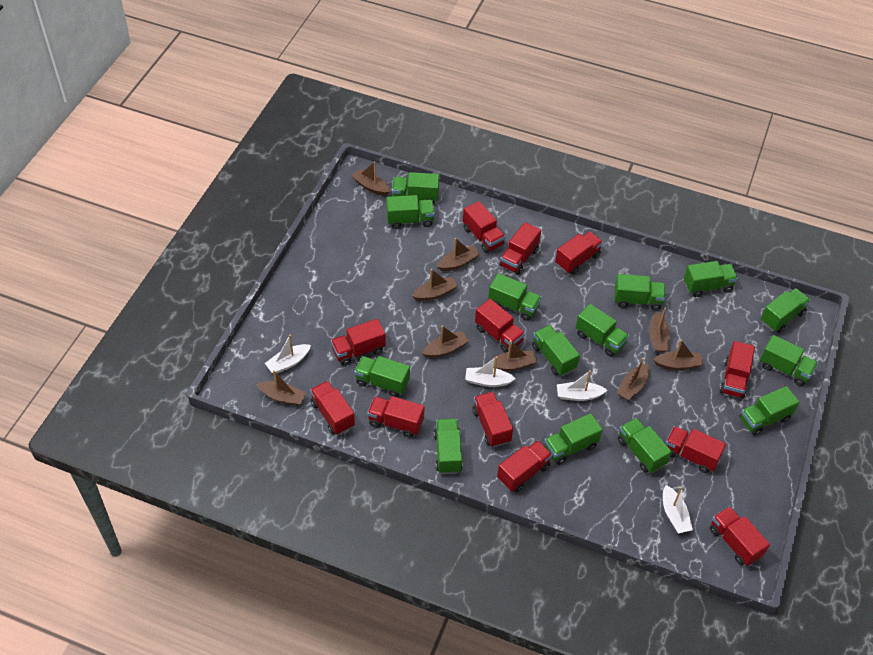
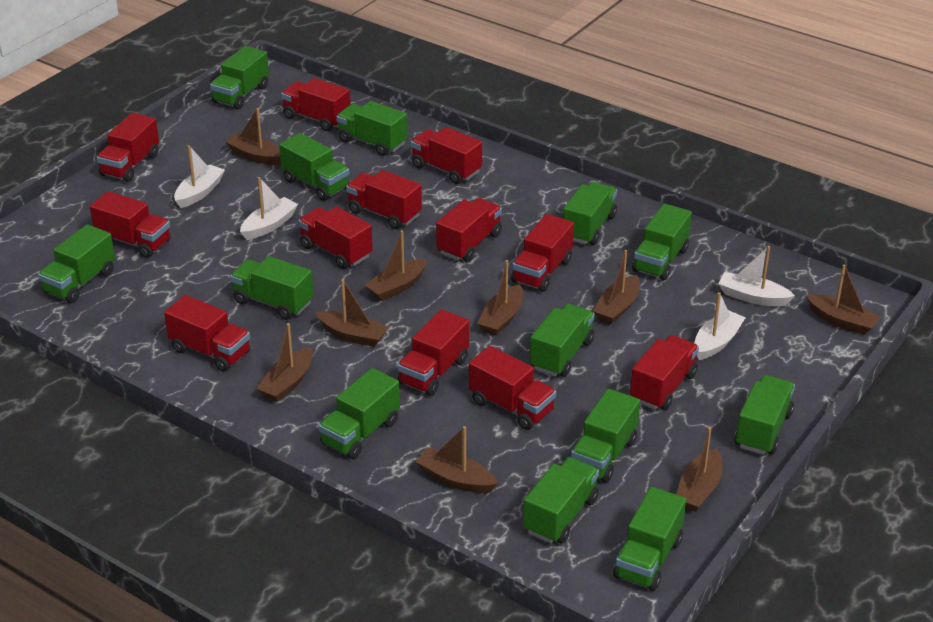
green truck: 14 -> 13

